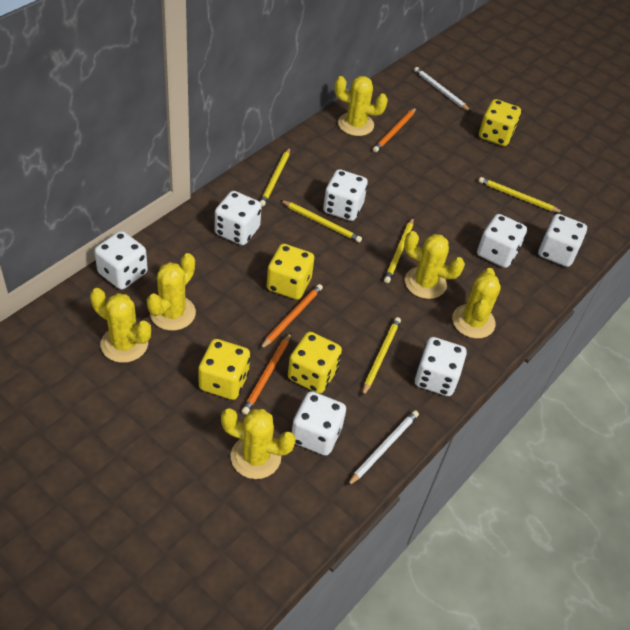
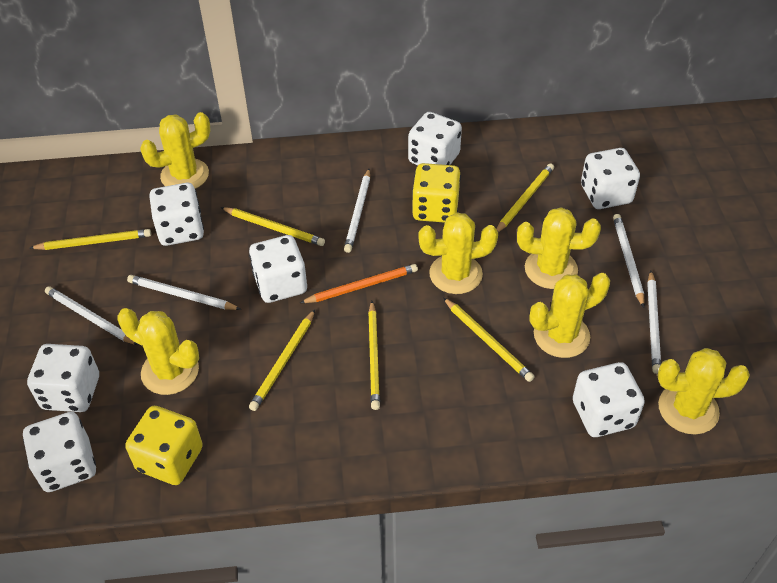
orange pencil: 3 -> 1
white pencil: 2 -> 5
yellow dice: 4 -> 2
yellow pencil: 5 -> 6

